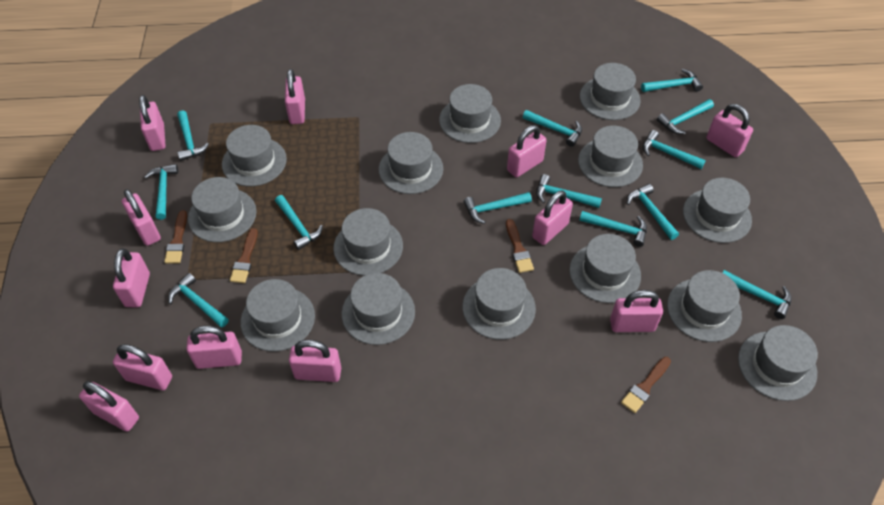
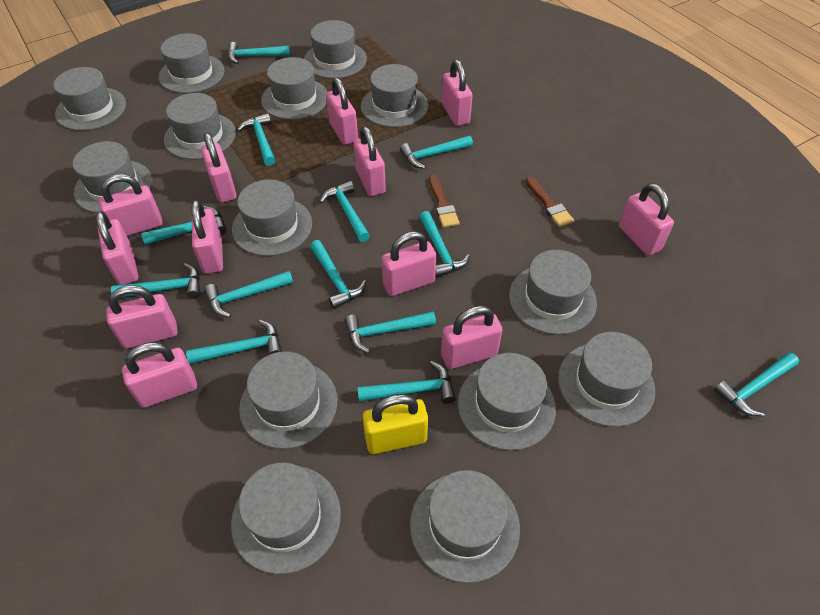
brown brush: 4 -> 2
yellow padlock: 0 -> 1

